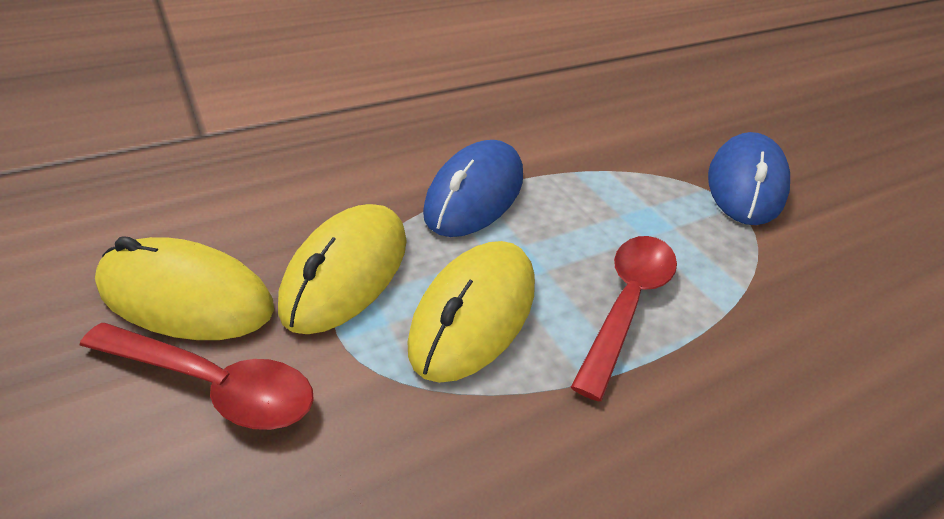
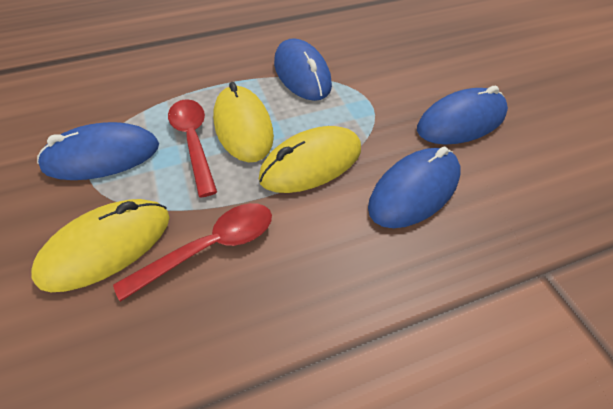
blue mouse: 2 -> 4

